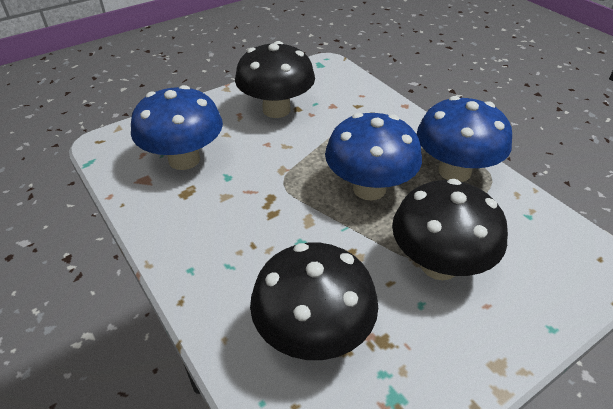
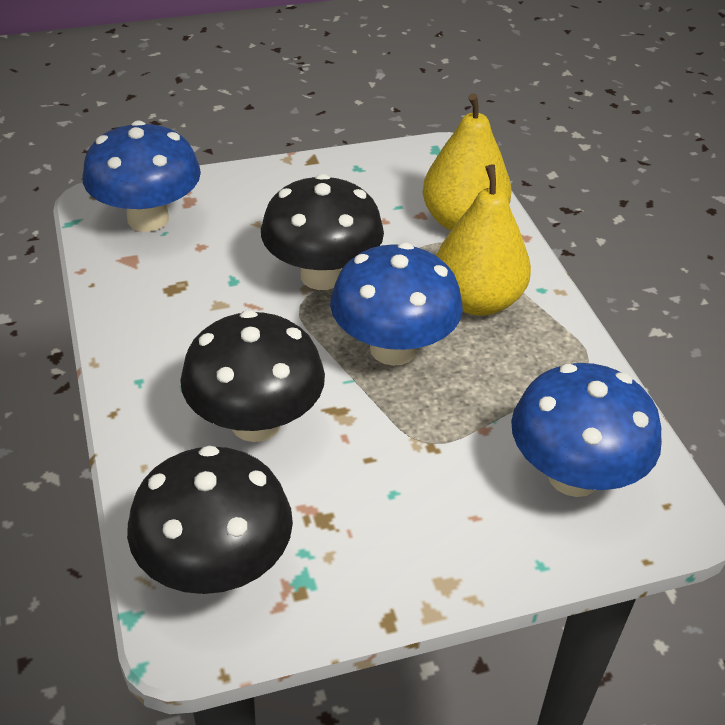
yellow pear: 0 -> 2

